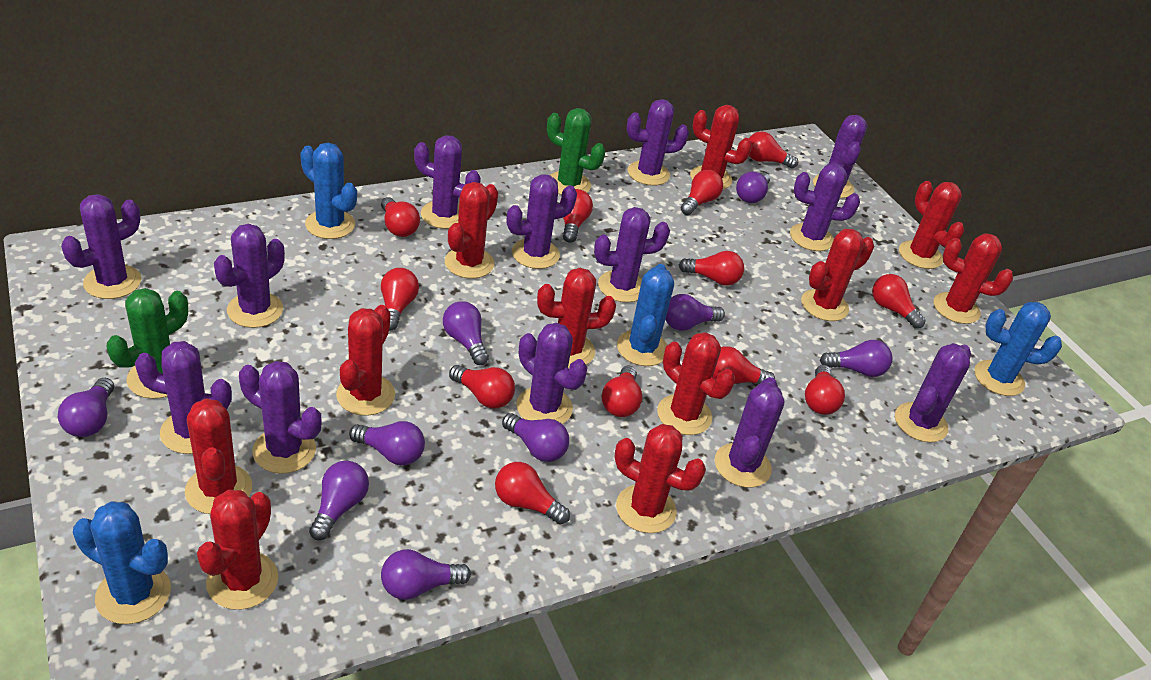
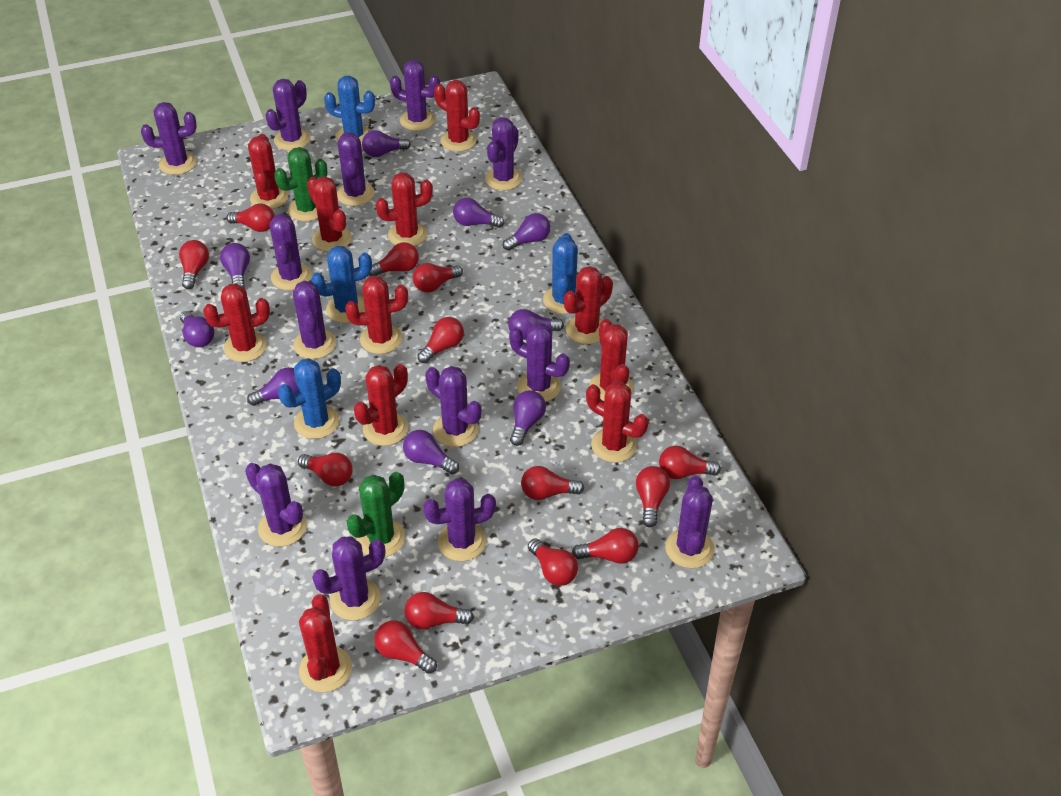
red light bulb: 12 -> 13

